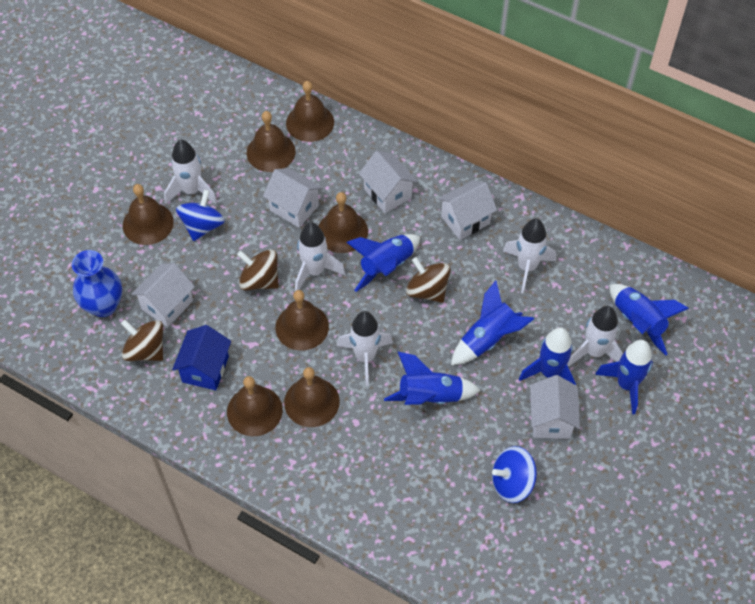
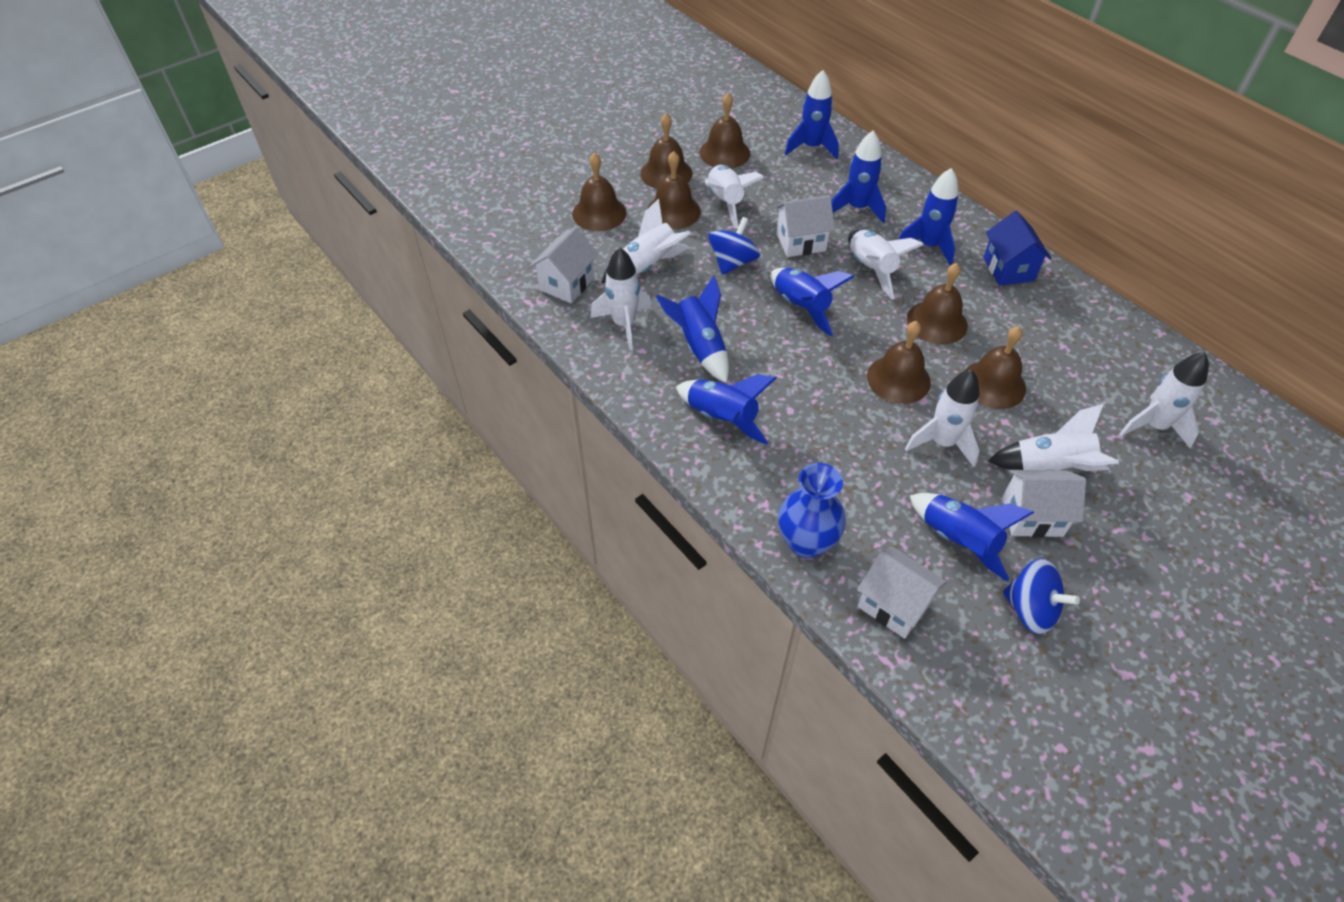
blue rocket: 6 -> 7
brown spinning top: 3 -> 0
white house: 5 -> 4
white rocket: 5 -> 7

